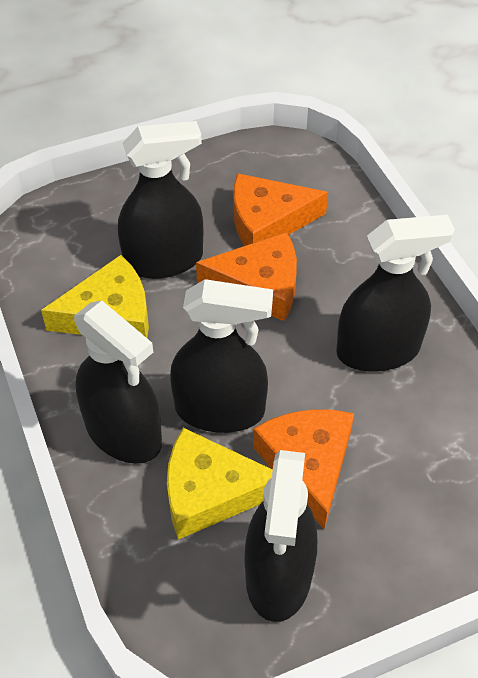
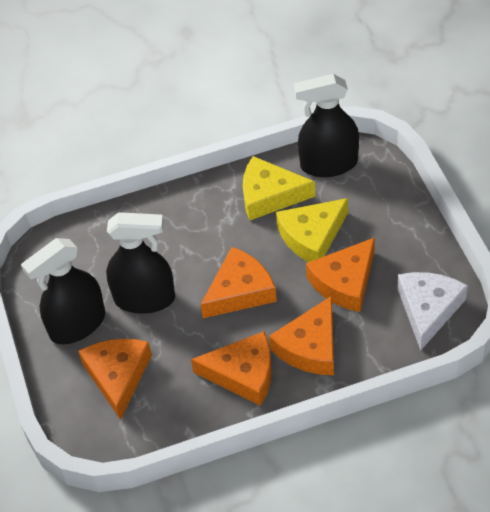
black spray bottle: 5 -> 3
orange cheese: 3 -> 5
white cheese: 0 -> 1

